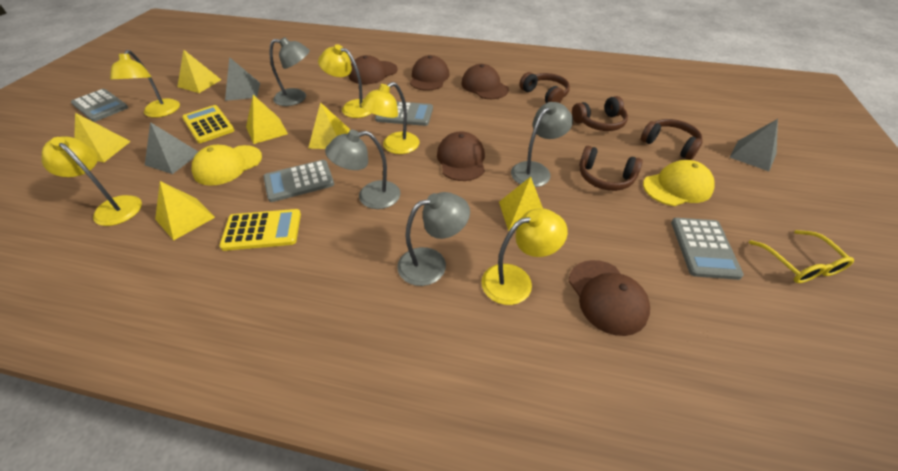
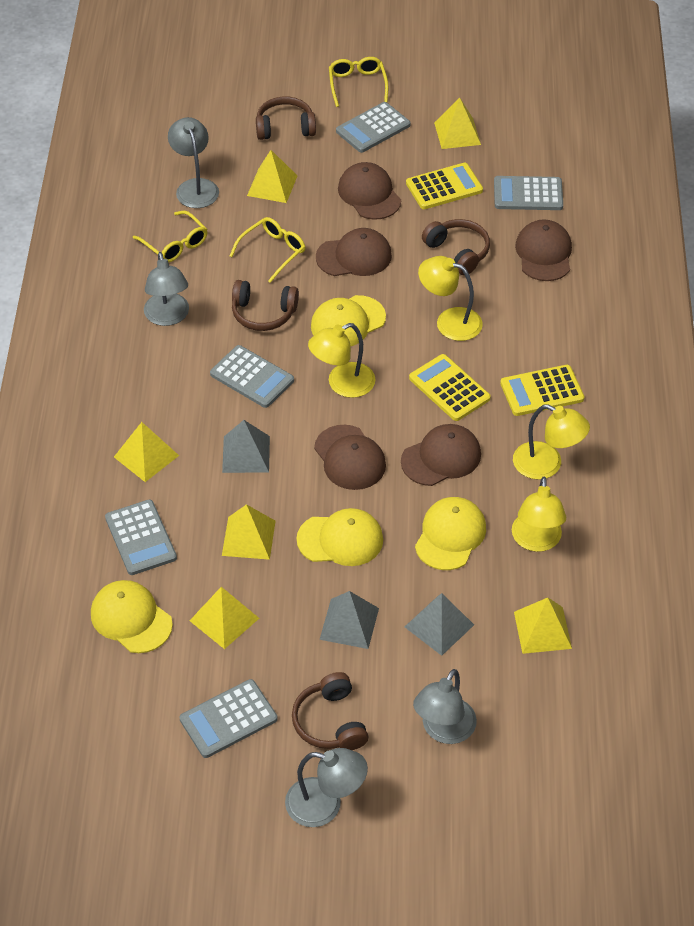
grey calculator: 4 -> 5
yellow calculator: 2 -> 3
yellow cap: 2 -> 4
yellow glasses: 1 -> 3
yellow lamp: 5 -> 4

